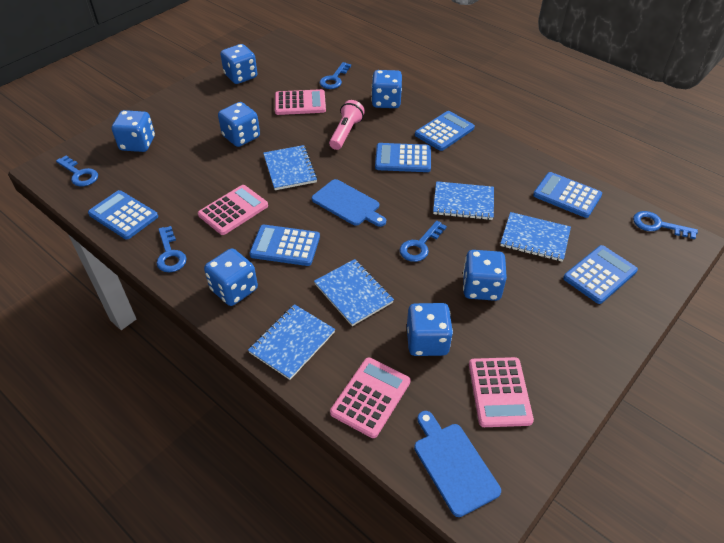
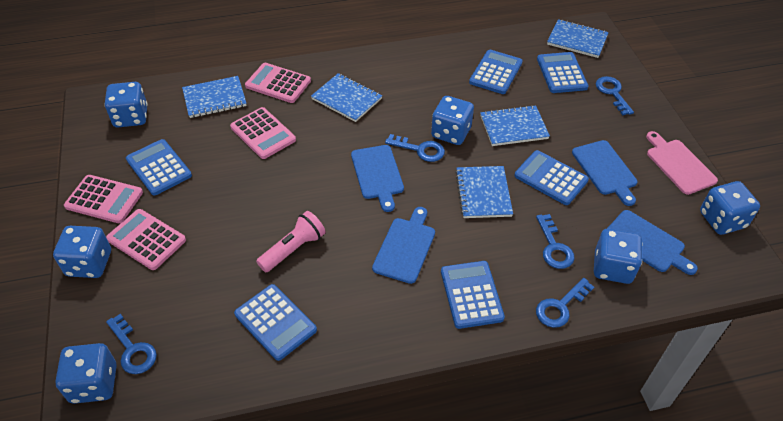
blue cutting board: 2 -> 4
blue dice: 7 -> 6
pink cutting board: 0 -> 1

